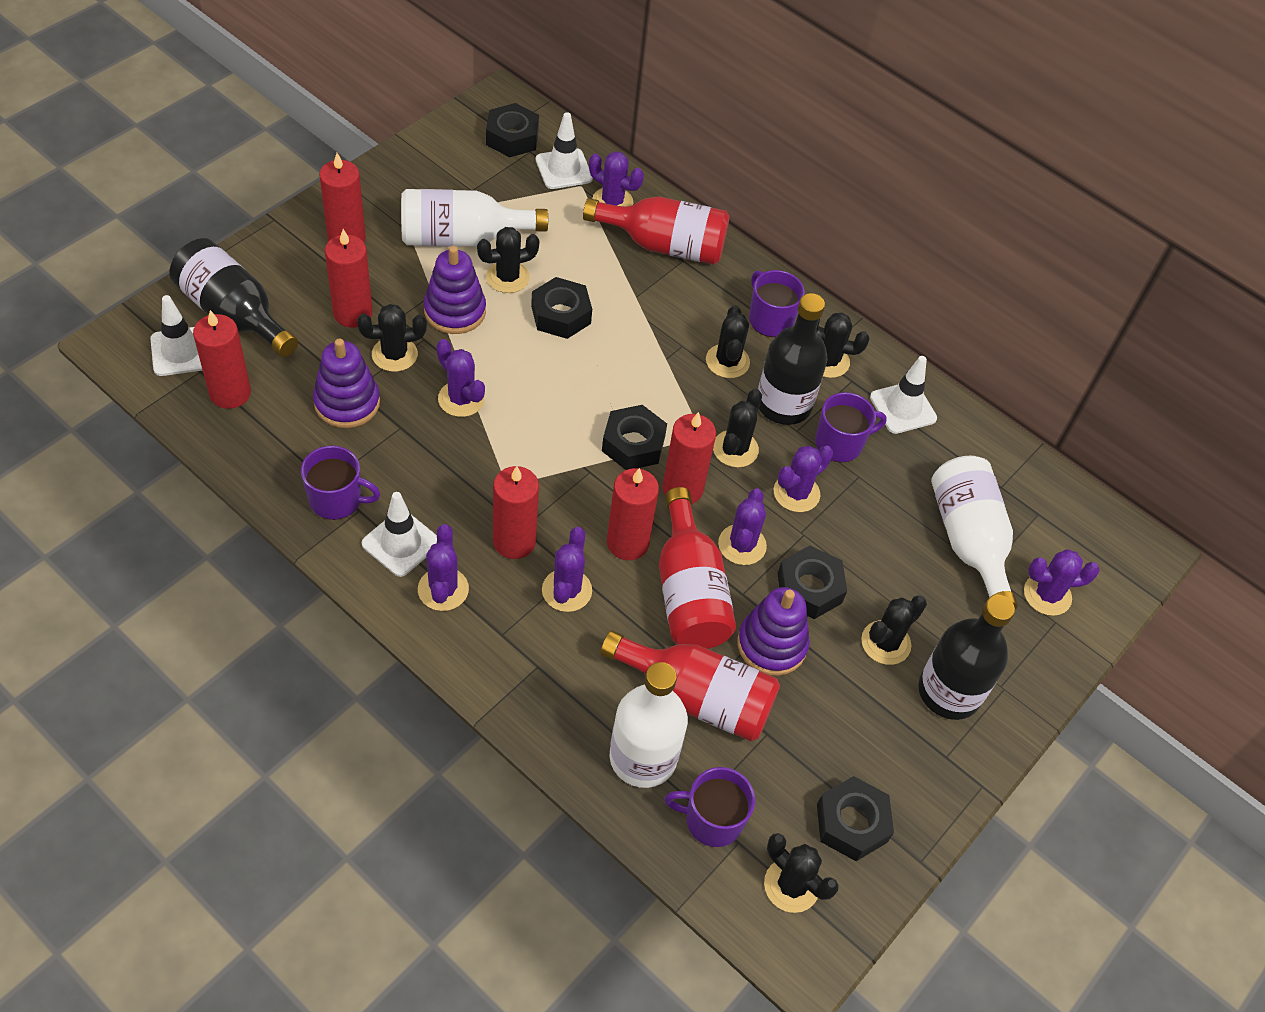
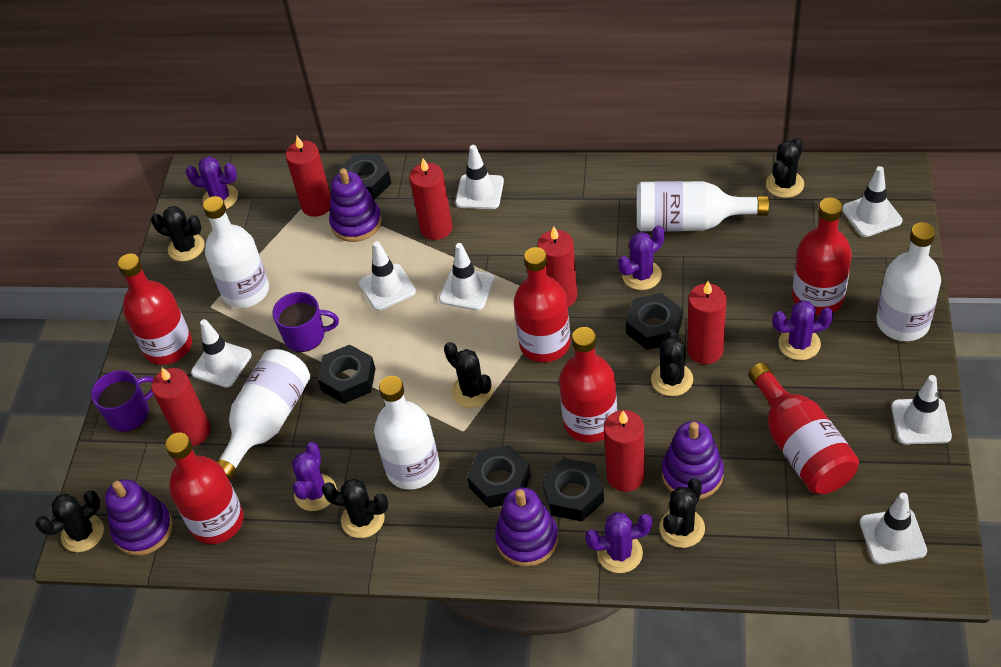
black bottle: 3 -> 0
purple cactus: 7 -> 5
purple mug: 4 -> 2
purple stacking toy: 3 -> 4
red bottle: 3 -> 6
white bottle: 3 -> 5
white traffic cone: 4 -> 7

